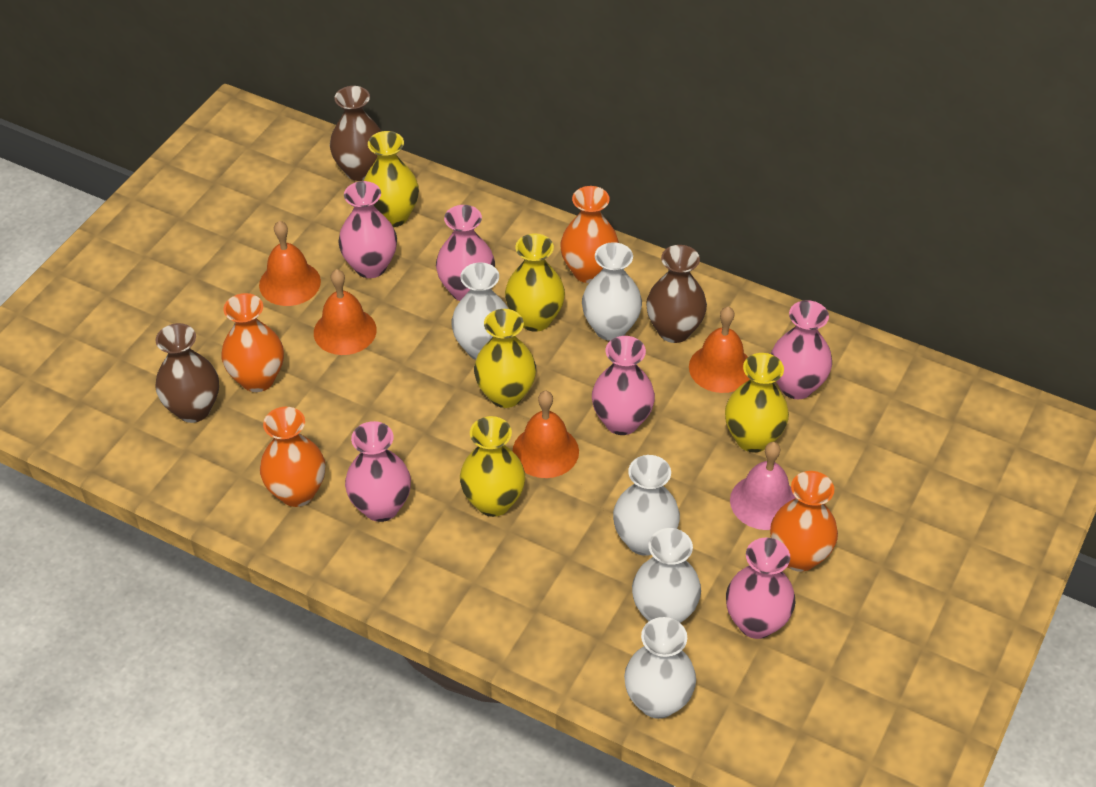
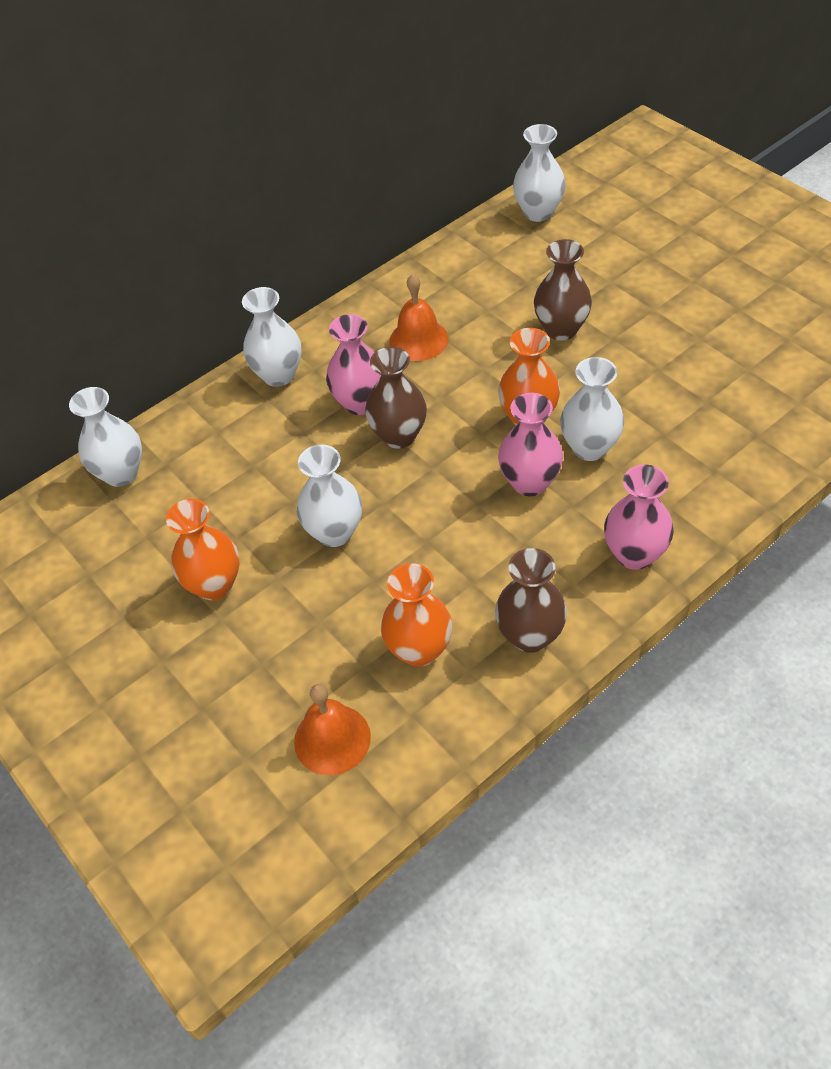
orange bell: 4 -> 2
orange vase: 4 -> 3
pink bell: 1 -> 0
pink vase: 6 -> 3
yellow vase: 5 -> 0

